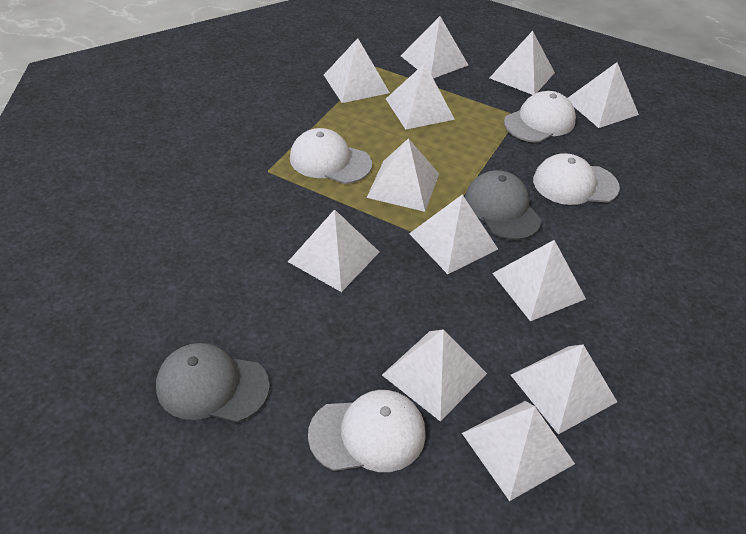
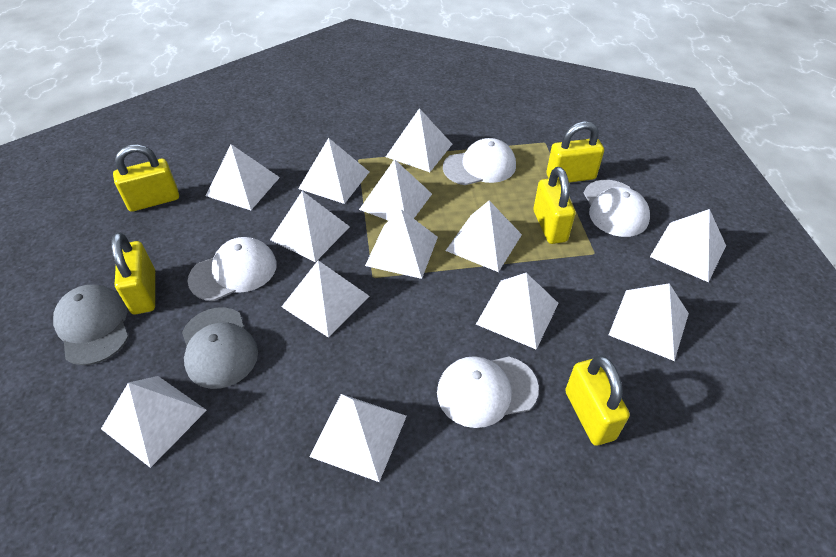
white pyramid: 12 -> 13
yellow padlock: 0 -> 5

